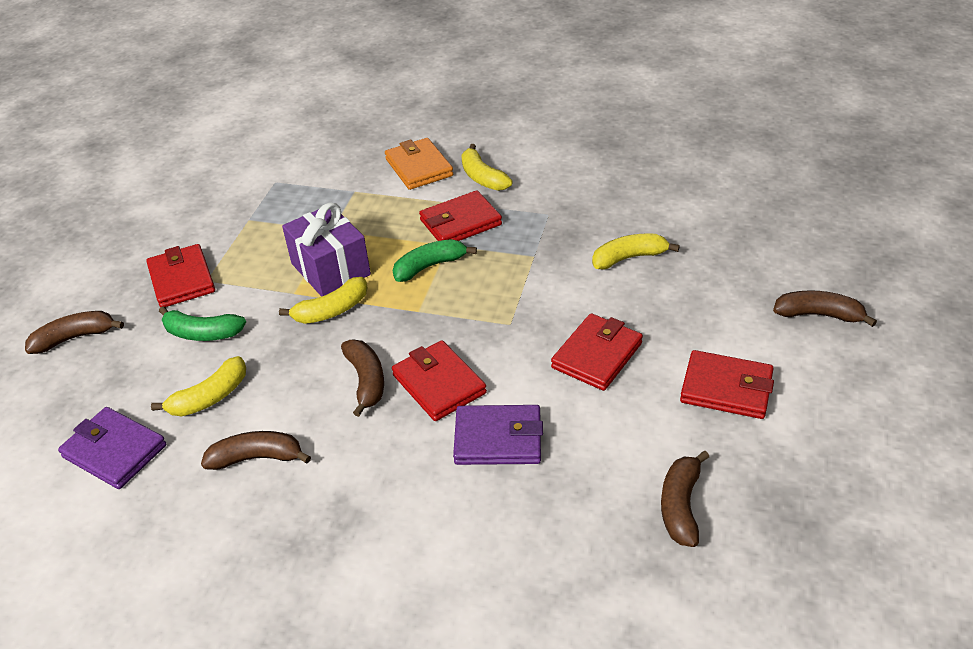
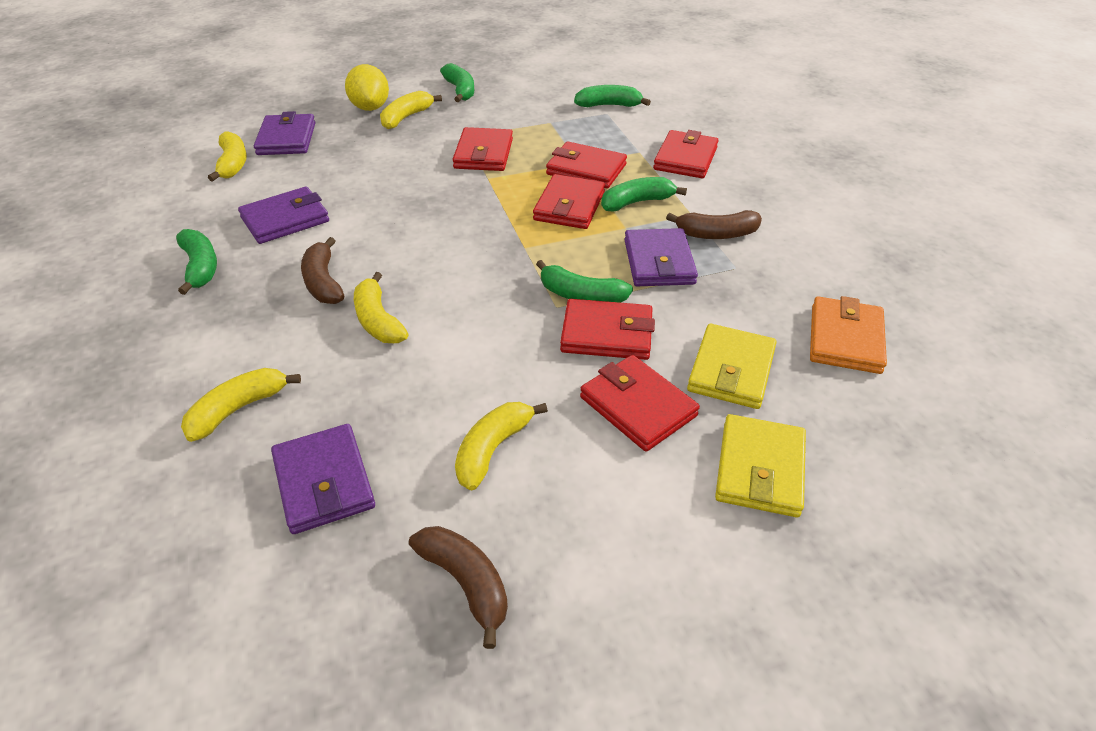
brown banana: 5 -> 3
green banana: 2 -> 5
purple gift: 1 -> 0
purple wallet: 2 -> 4
red wallet: 5 -> 6
yellow banana: 4 -> 5
yellow lemon: 0 -> 1
yellow wallet: 0 -> 2

